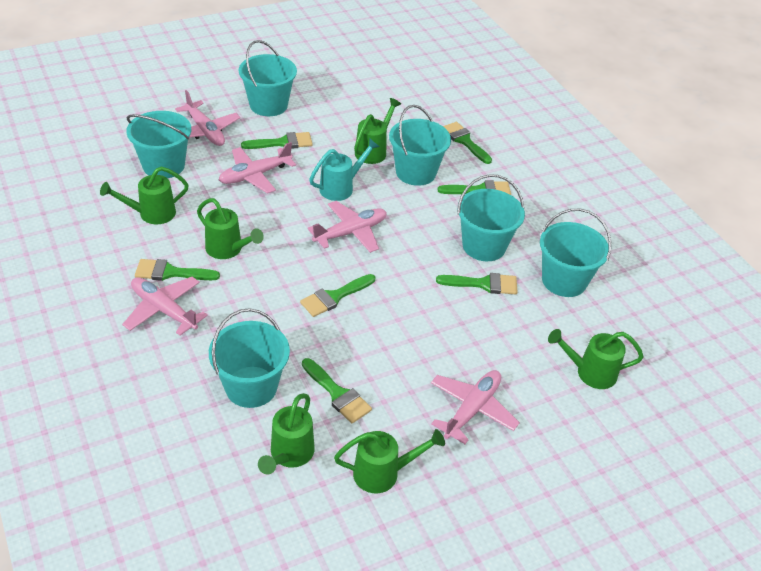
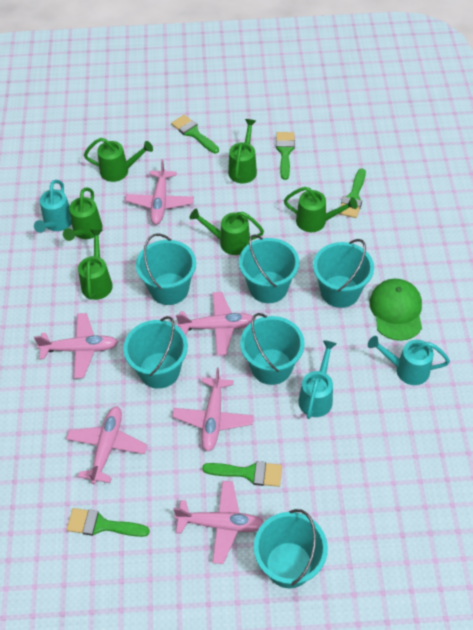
green brush: 7 -> 5
green cap: 0 -> 1
pink plane: 5 -> 6
turquoise watering can: 1 -> 3

